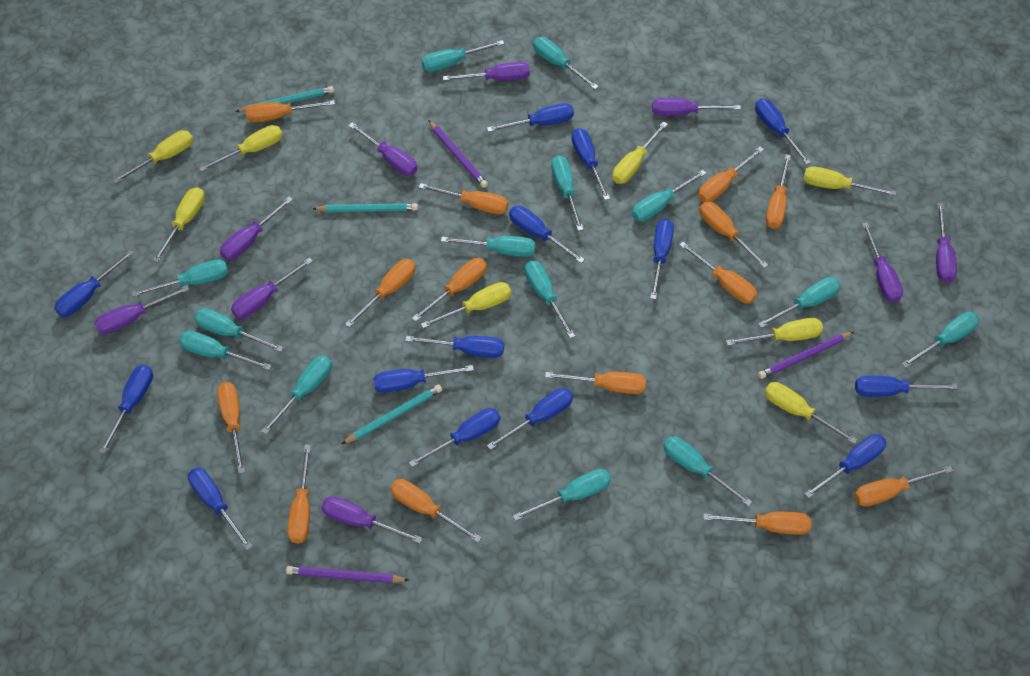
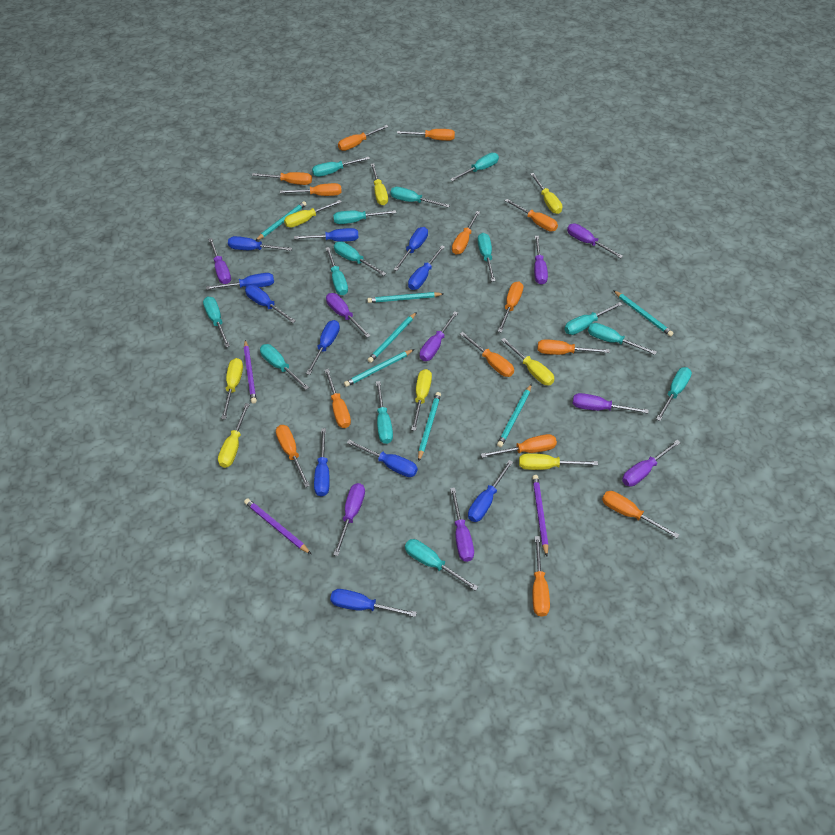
blue screwdriver: 14 -> 11
turquoise pencil: 3 -> 7

